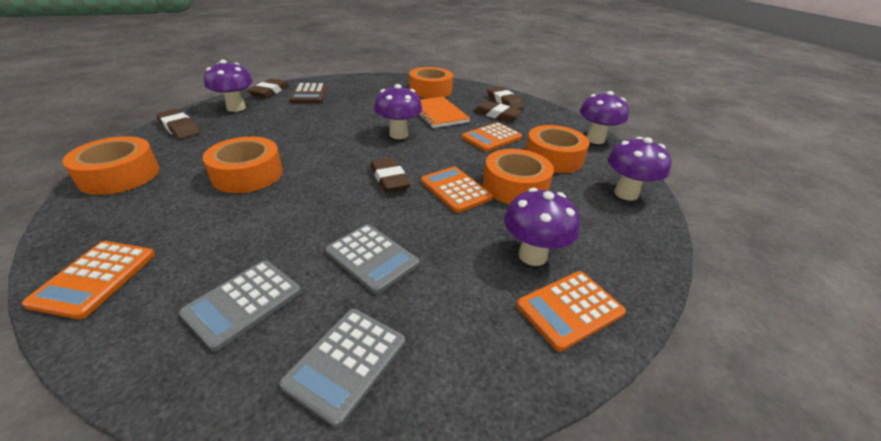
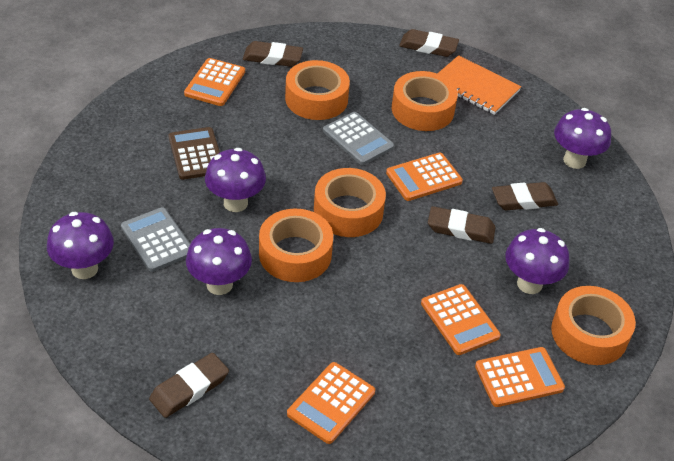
grey calculator: 3 -> 2
orange calculator: 4 -> 5

